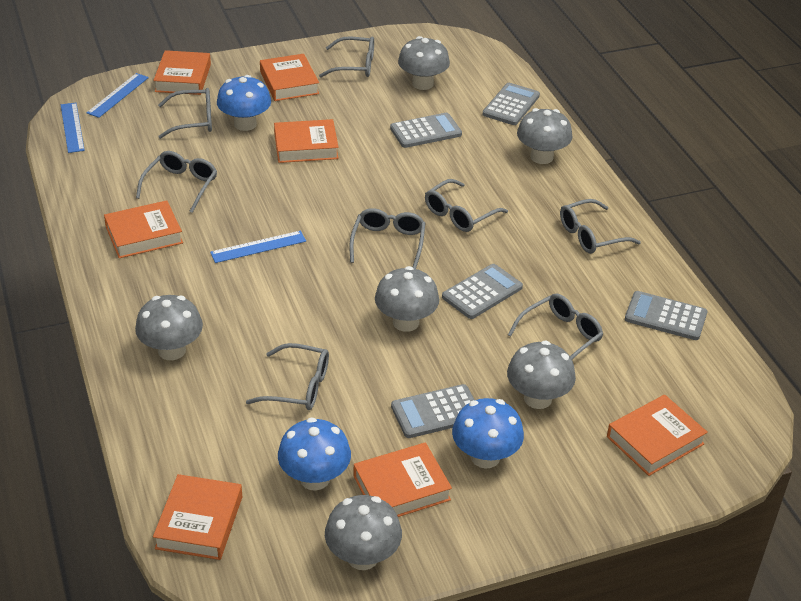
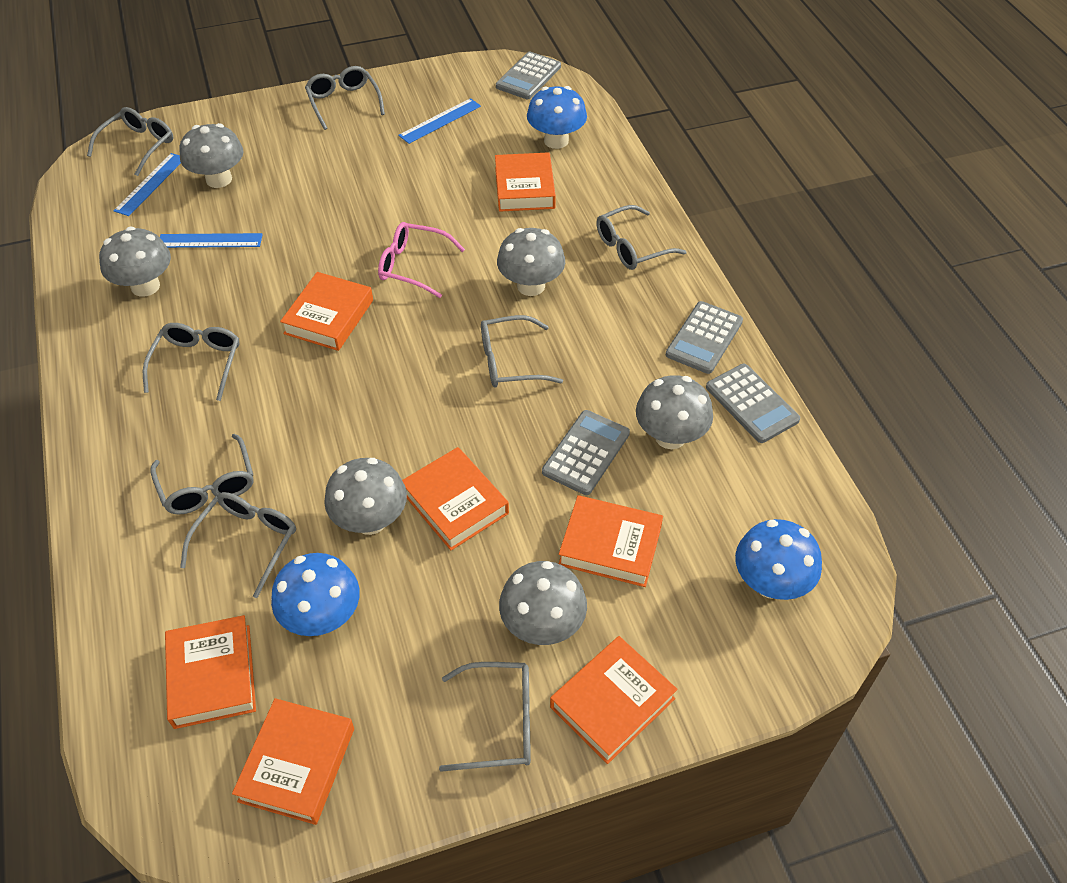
grey calculator: 5 -> 4
pink glasses: 0 -> 1

